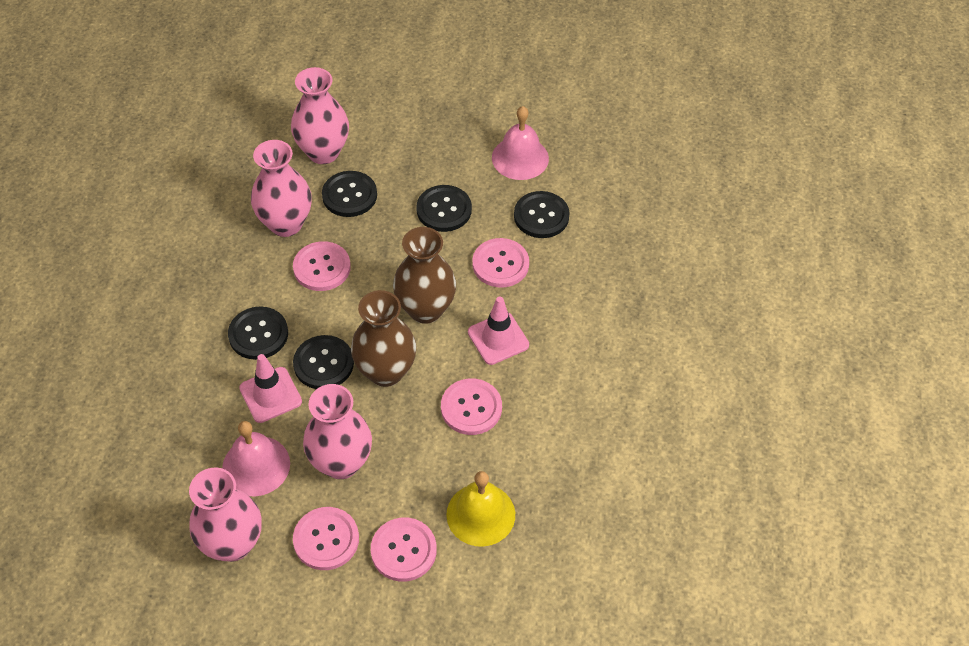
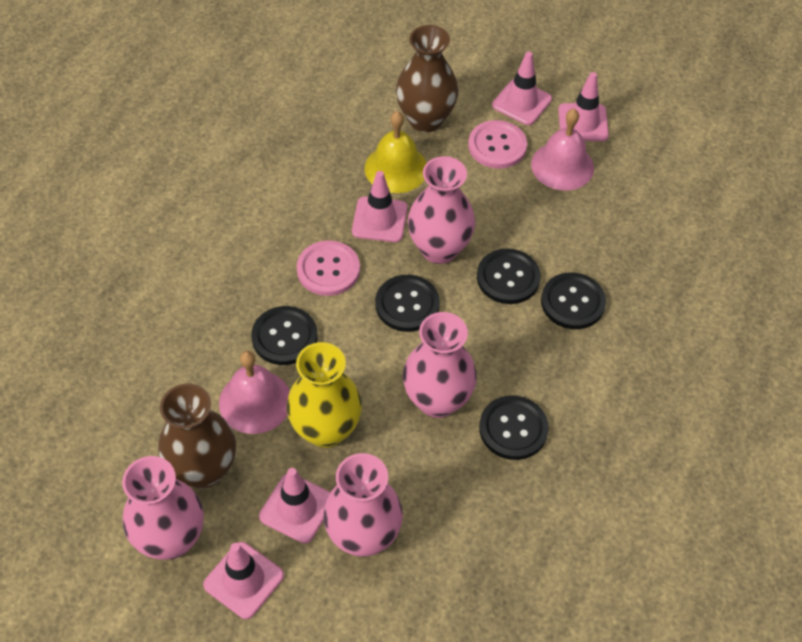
pink button: 5 -> 2
pink traffic cone: 2 -> 5
yellow vase: 0 -> 1

